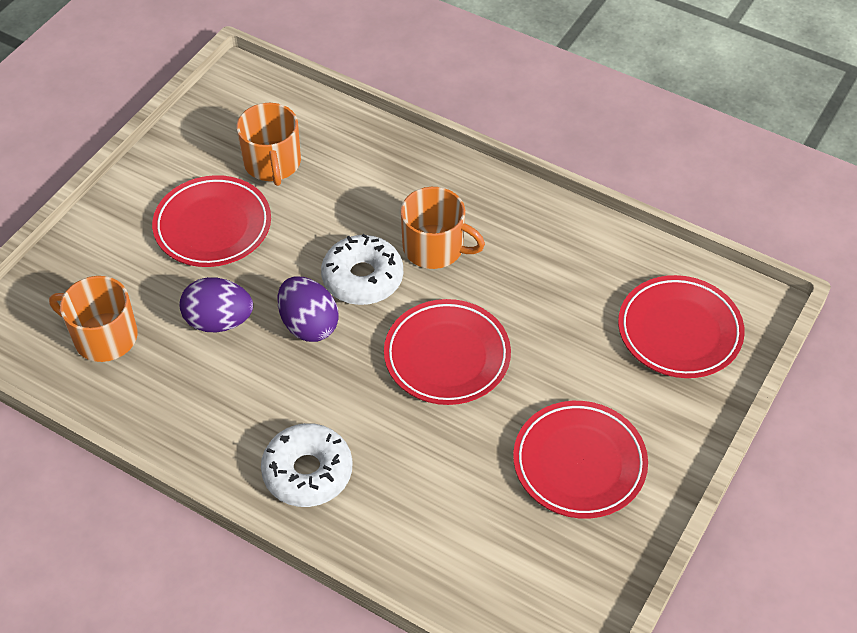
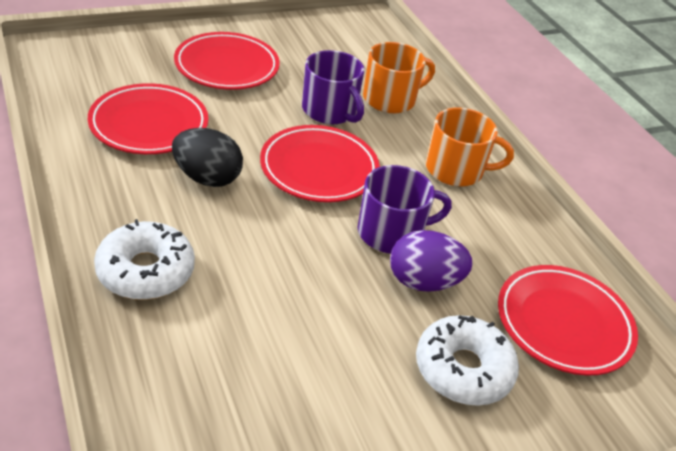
black egg: 0 -> 1
orange mug: 3 -> 2
purple egg: 2 -> 1
purple mug: 0 -> 2

